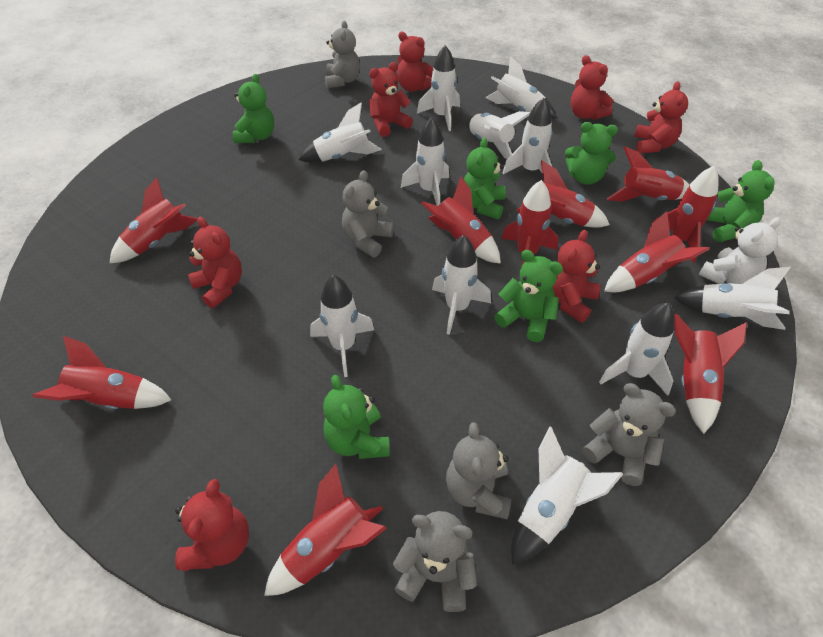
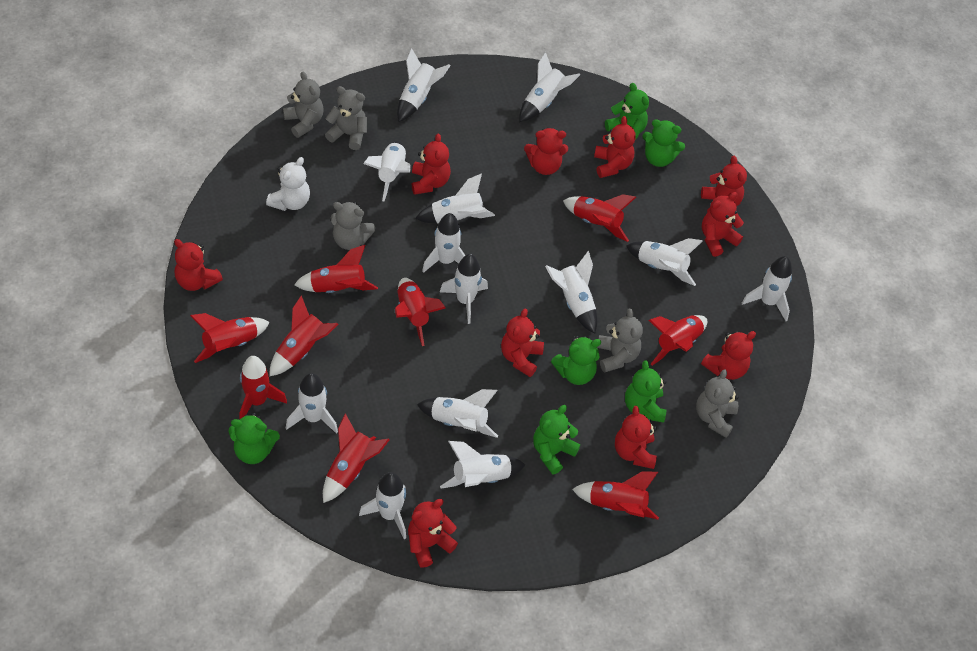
red rocket: 10 -> 9
red teddy bear: 7 -> 10
white rocket: 11 -> 13

